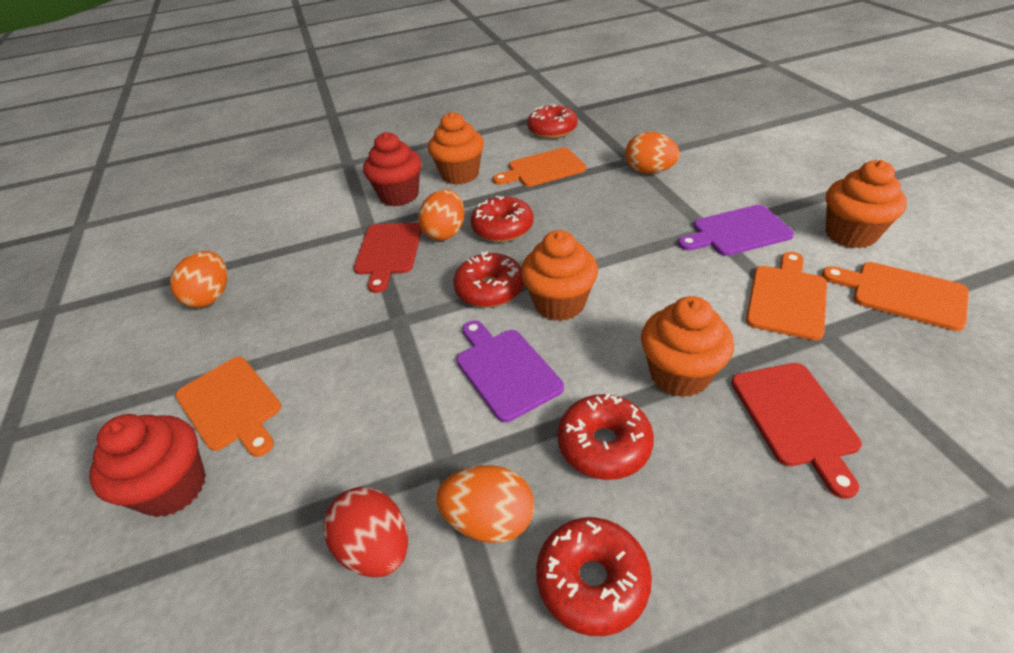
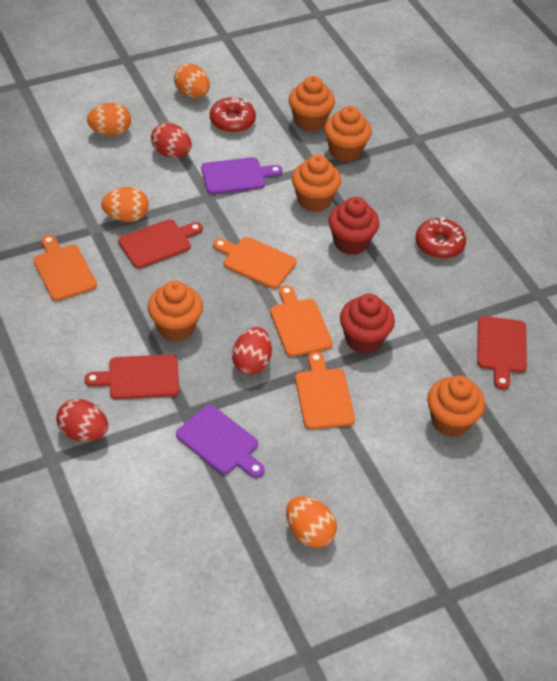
orange cupcake: 4 -> 5
red cutting board: 2 -> 3
red donut: 5 -> 2
red egg: 1 -> 3

